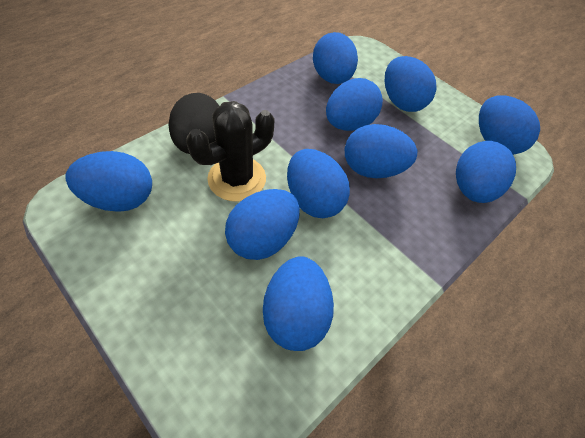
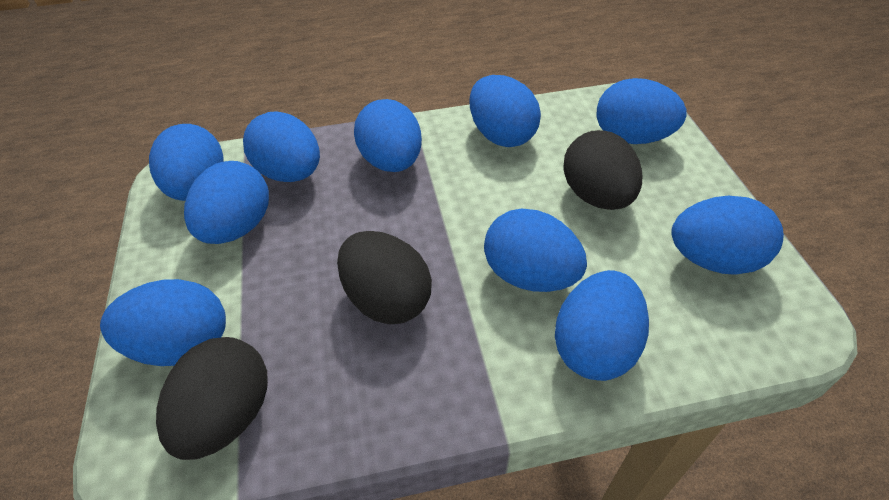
black cactus: 1 -> 0
black egg: 1 -> 3

